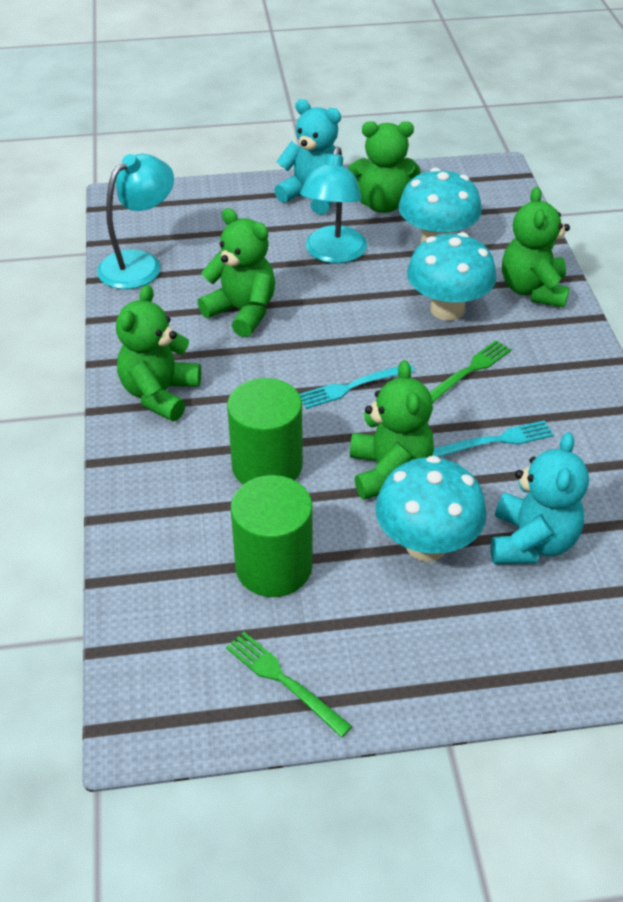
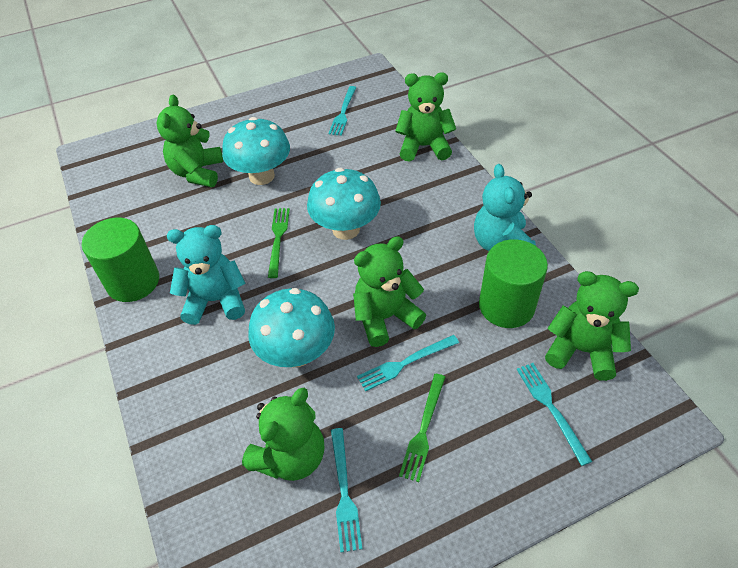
turquoise fork: 2 -> 4
turquoise lamp: 2 -> 0

